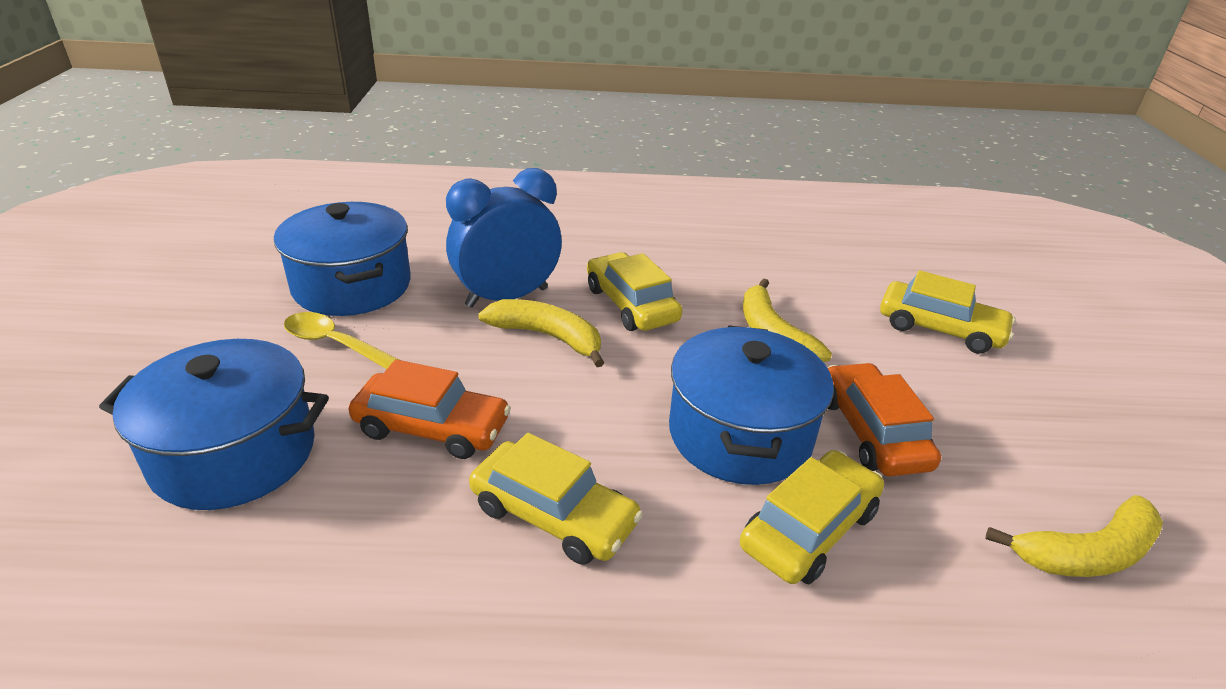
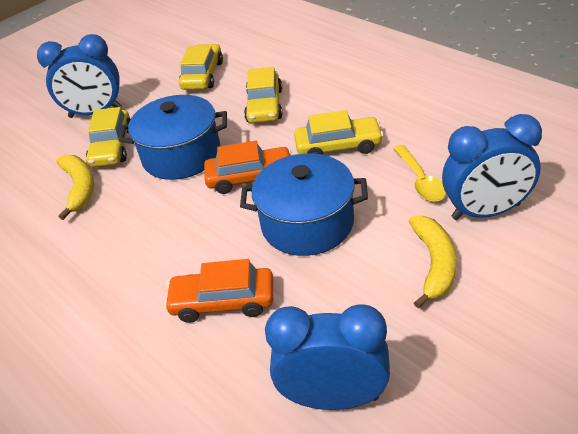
blue clock: 1 -> 3
blue pot: 3 -> 2
yellow banana: 3 -> 2

